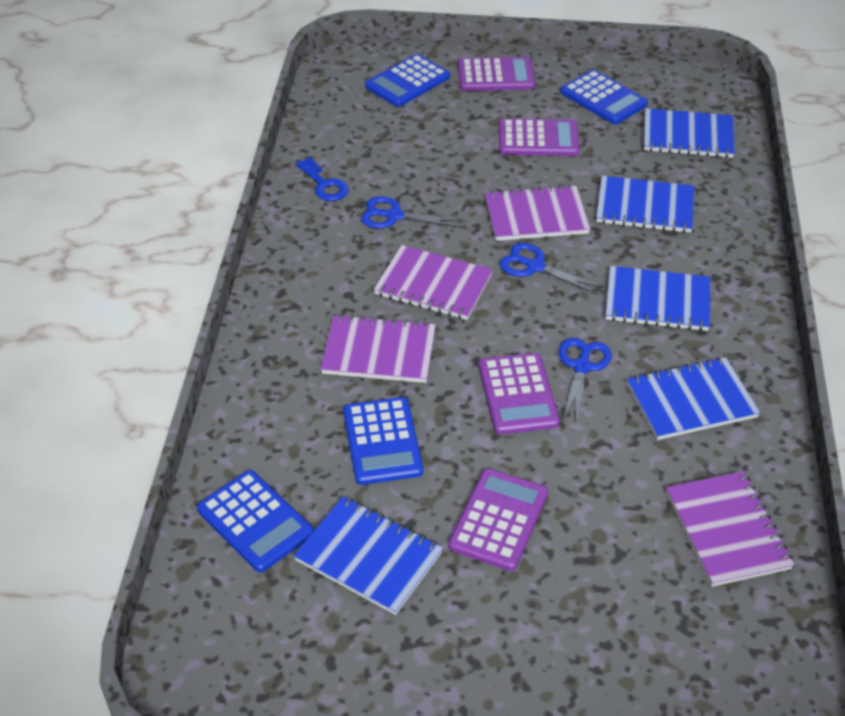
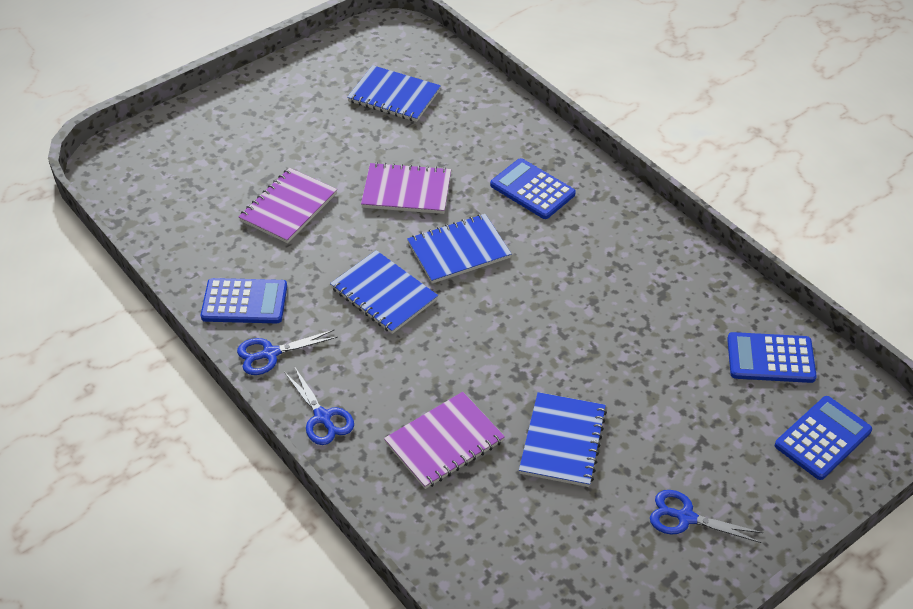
blue key: 1 -> 0
blue notebook: 5 -> 4
purple calculator: 4 -> 0
purple notebook: 4 -> 3

